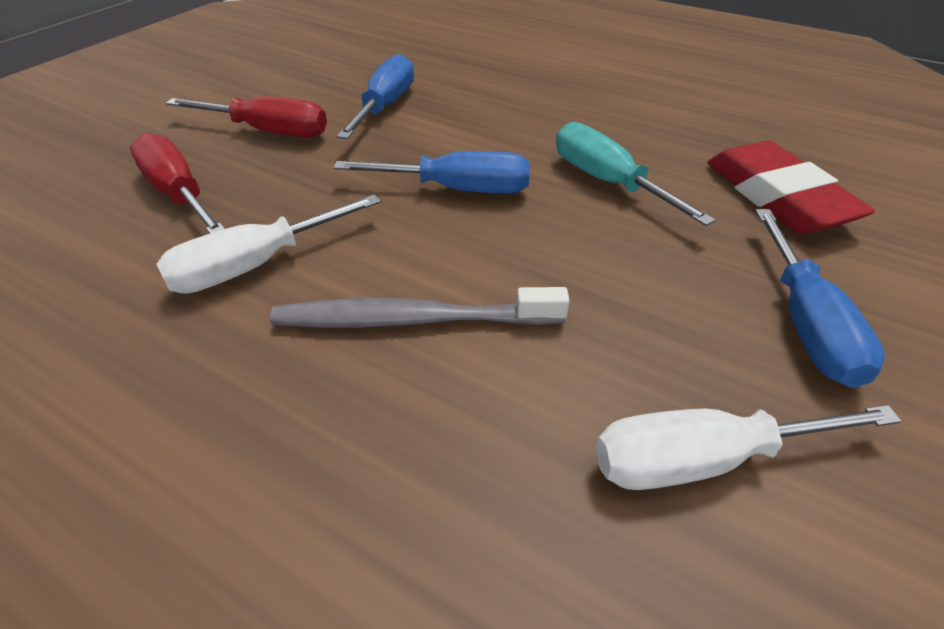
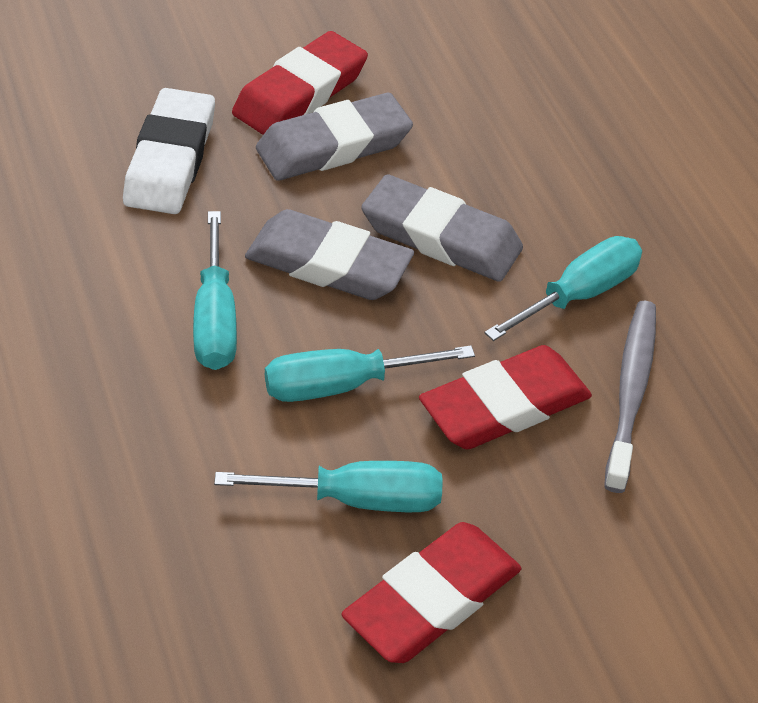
blue screwdriver: 3 -> 0
grey eraser: 0 -> 3
red eraser: 1 -> 3
red screwdriver: 2 -> 0
turquoise screwdriver: 1 -> 4
white eraser: 0 -> 1
white screwdriver: 2 -> 0

